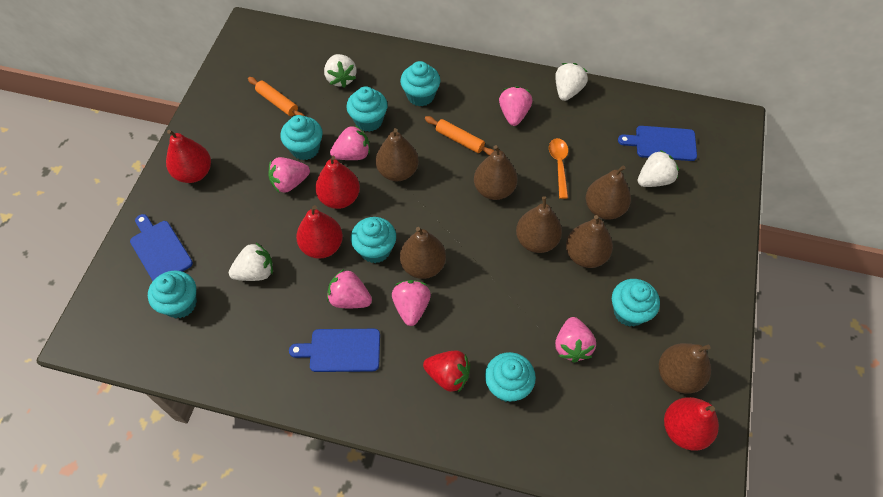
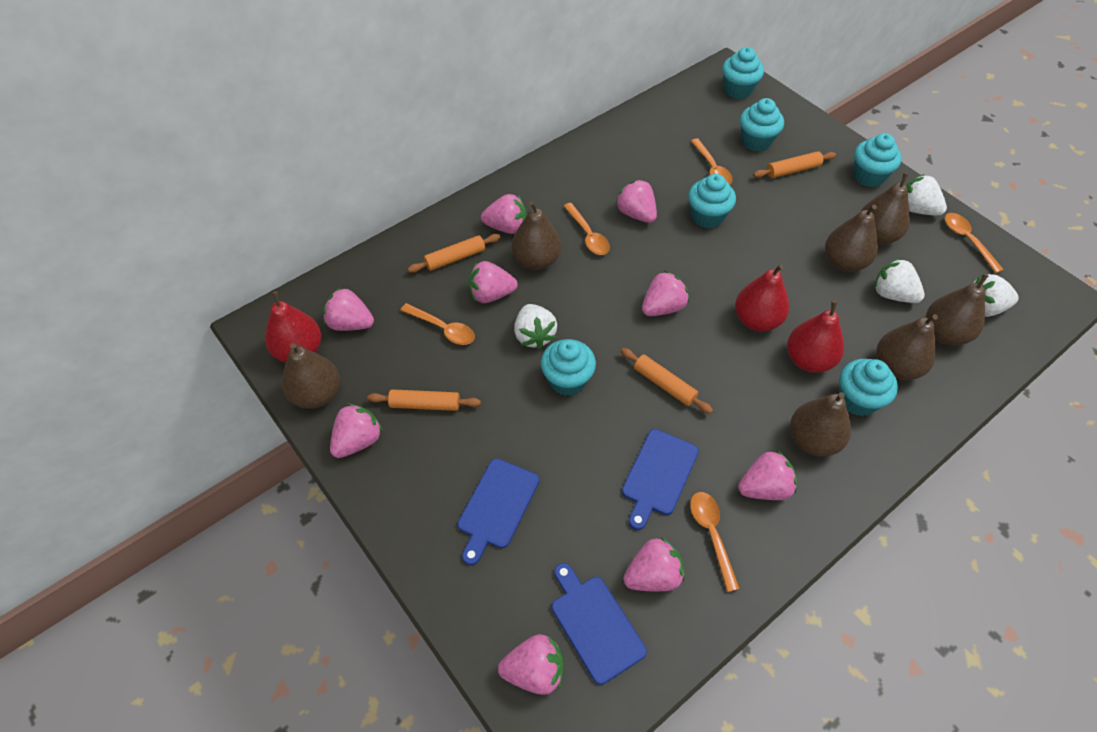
orange rolling pin: 2 -> 4
orange spoon: 1 -> 5
pink strawberry: 6 -> 9
red pear: 4 -> 3
red strawberry: 1 -> 0
turquoise cupcake: 7 -> 6

